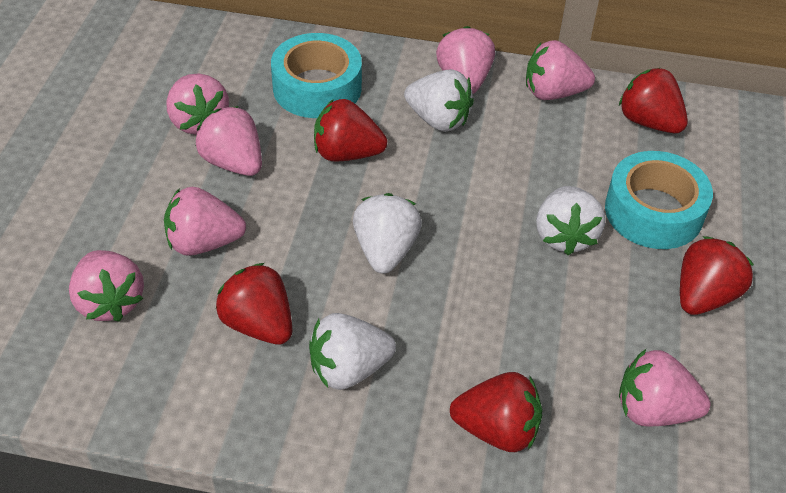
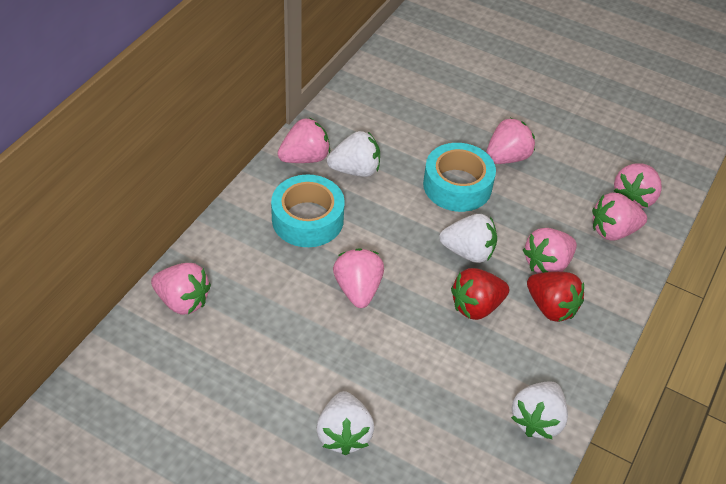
red strawberry: 5 -> 2

